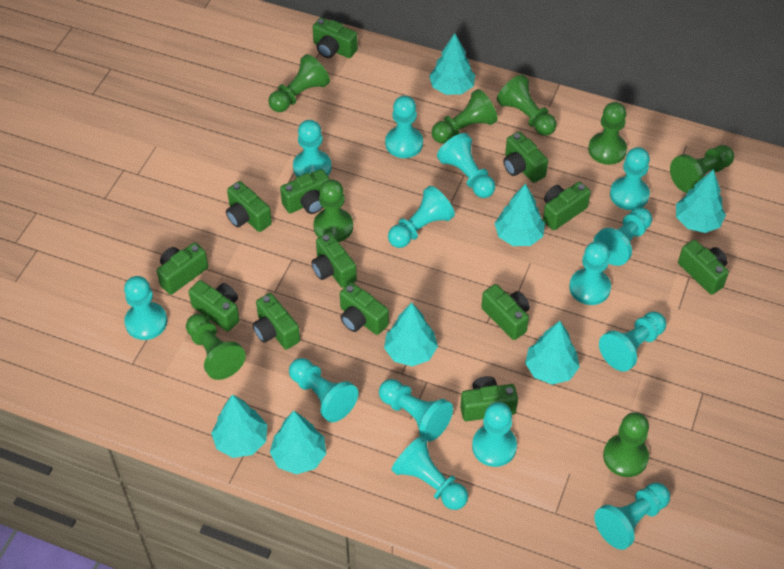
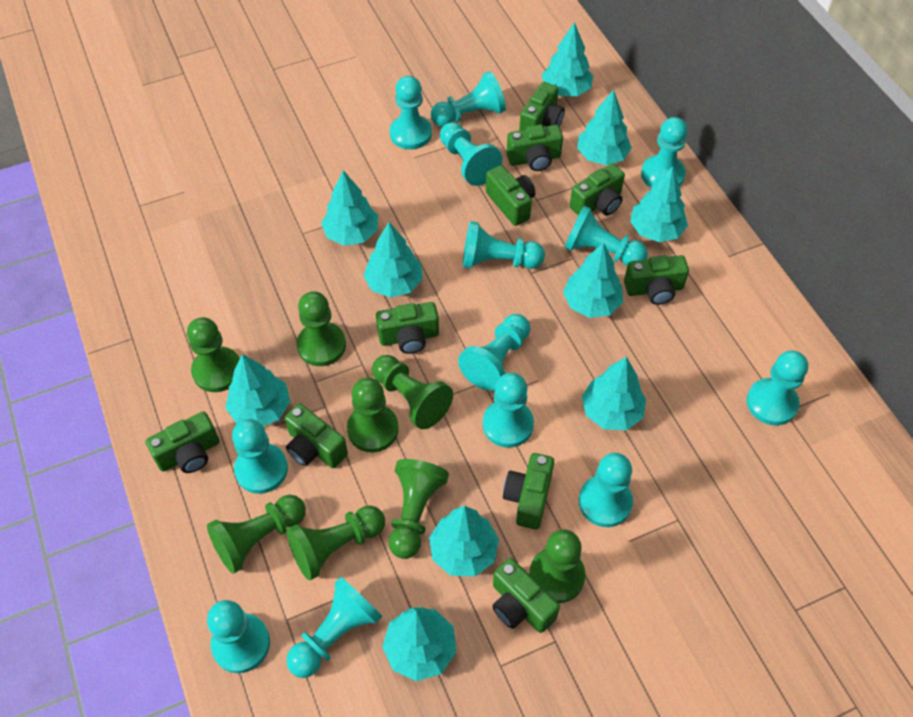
green camera: 13 -> 10
turquoise pawn: 14 -> 13
turquoise tree: 7 -> 10

